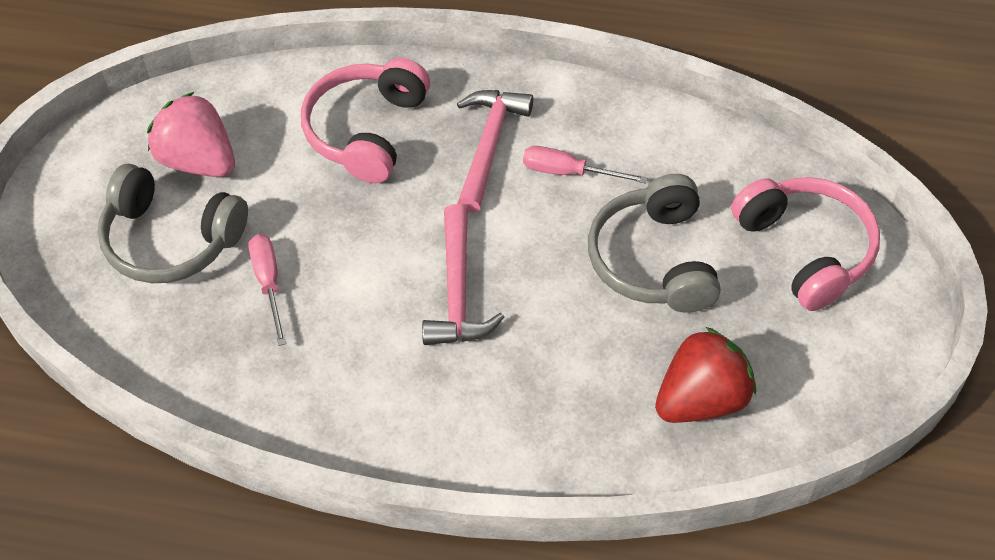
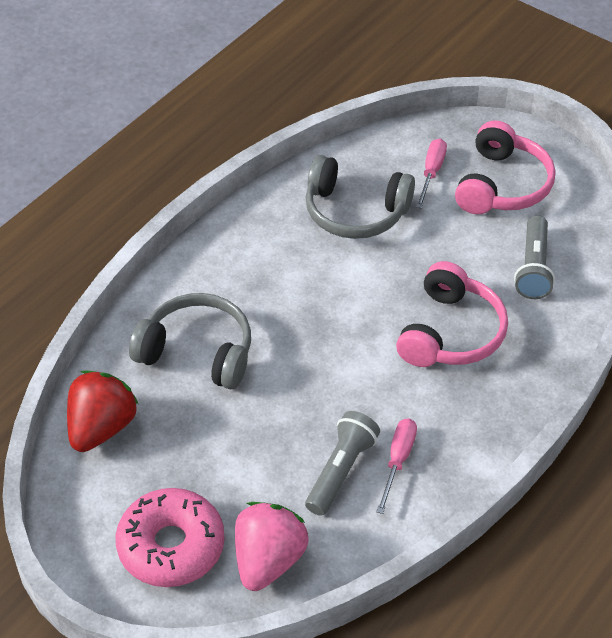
grey flashlight: 0 -> 2
pink donut: 0 -> 1
pink hammer: 2 -> 0

